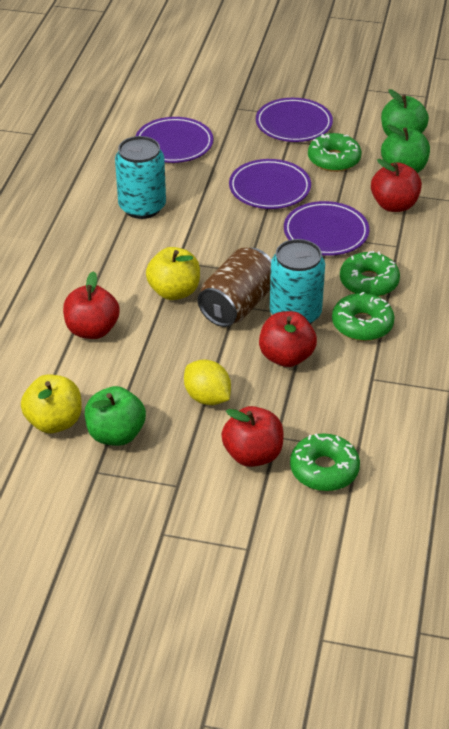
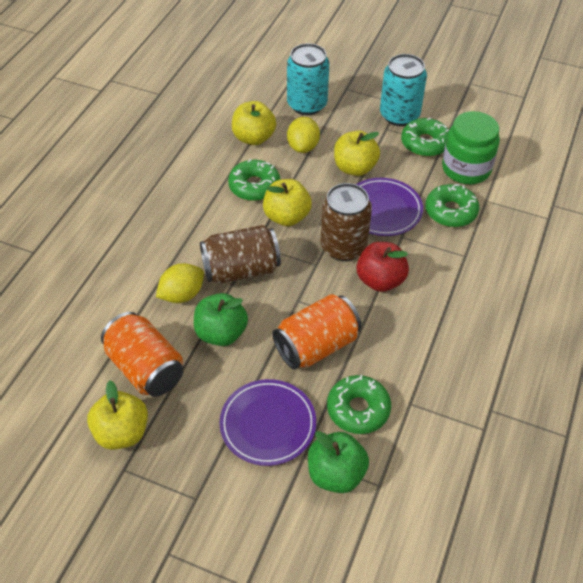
brown can: 1 -> 2
green apple: 3 -> 2
green jar: 0 -> 1
orange can: 0 -> 2
purple plate: 4 -> 2
red apple: 4 -> 1
yellow apple: 2 -> 4
yellow lemon: 1 -> 2

